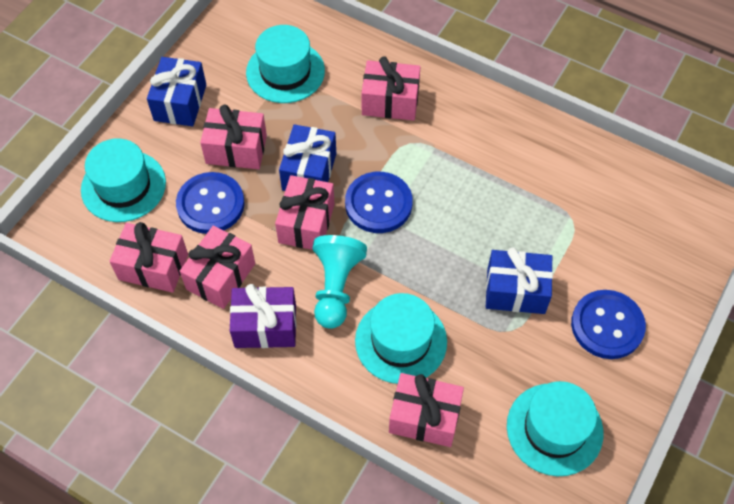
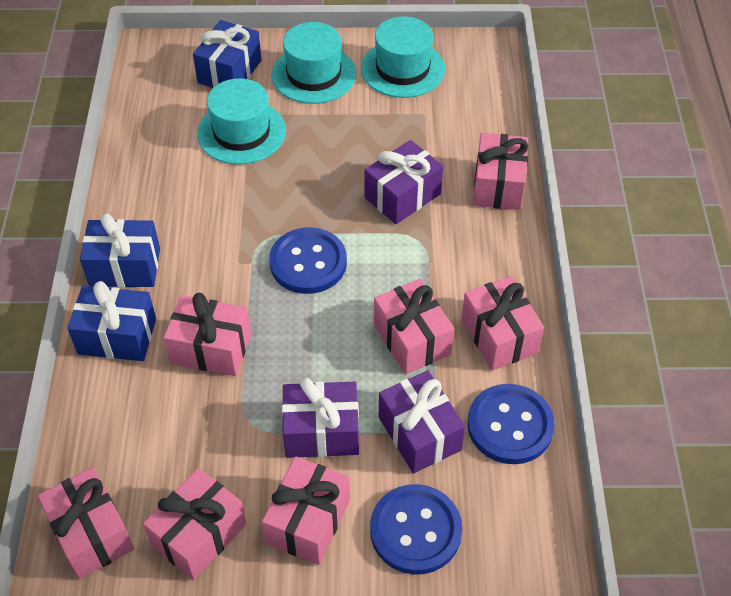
pink gift: 6 -> 7
purple gift: 1 -> 3
turquoise hat: 4 -> 3
turquoise pawn: 1 -> 0

